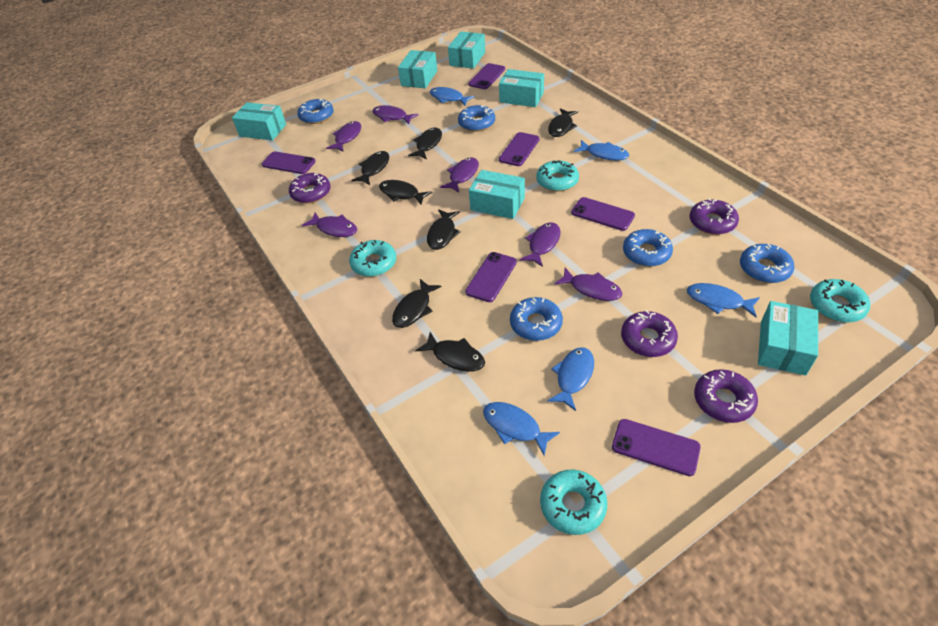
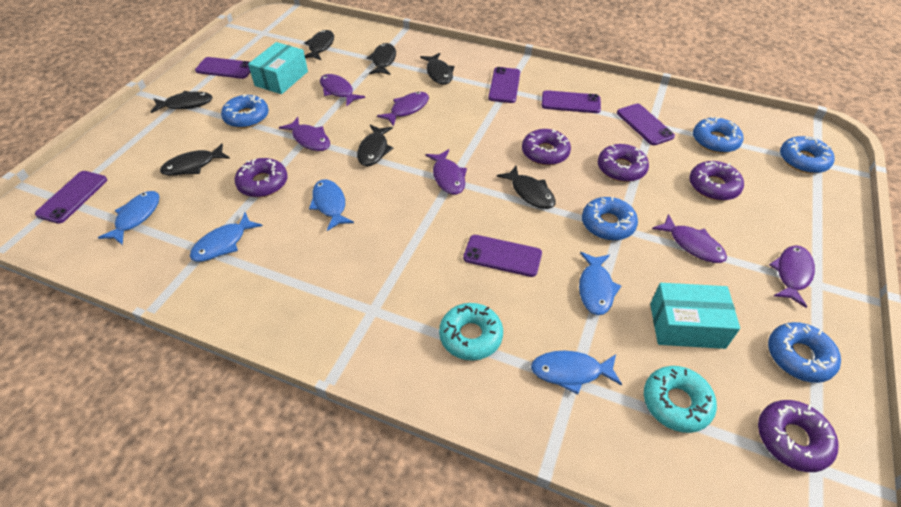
purple donut: 4 -> 5
turquoise box: 6 -> 2
turquoise donut: 4 -> 2

